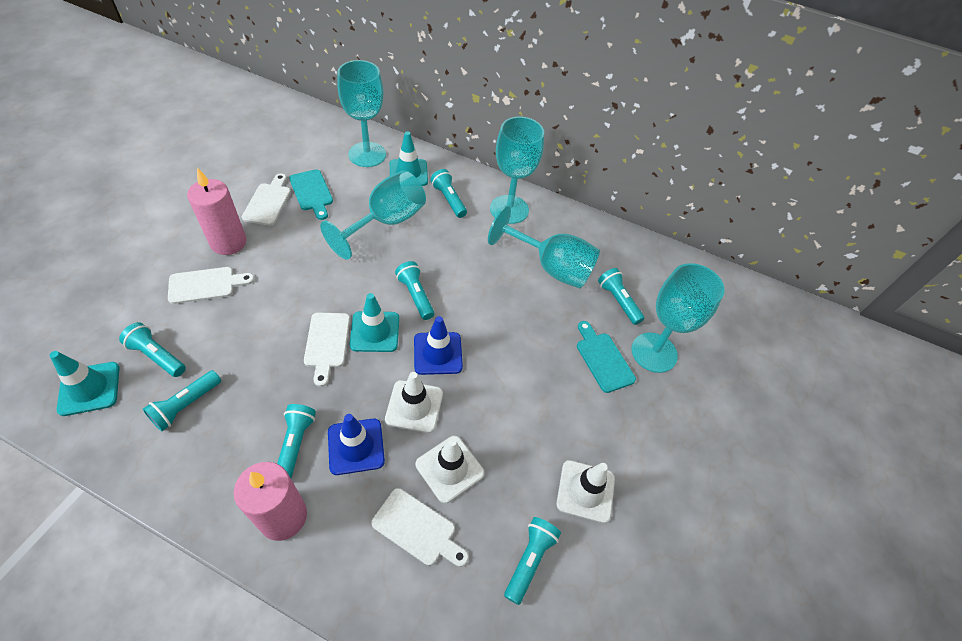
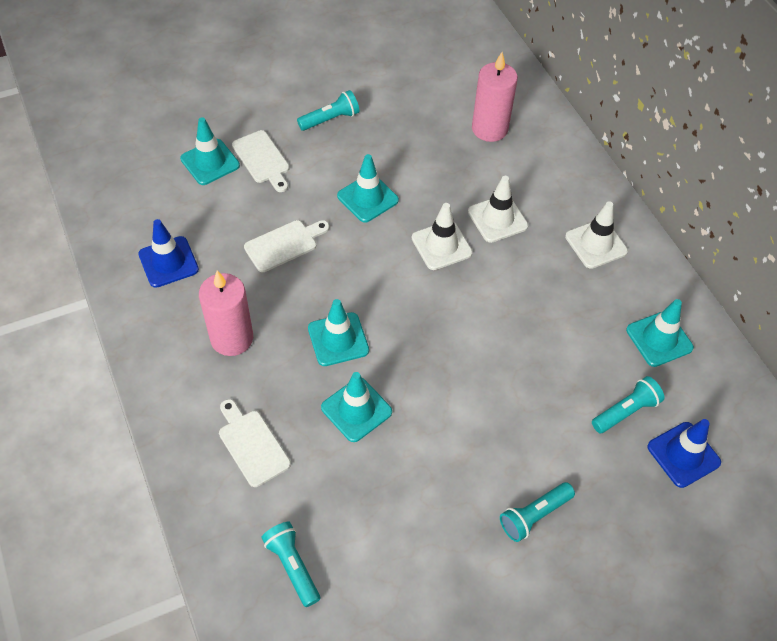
turquoise cutting board: 2 -> 0
turquoise flashlight: 7 -> 4
turquoise goblet: 5 -> 0
turquoise traffic cone: 3 -> 5
white cutting board: 4 -> 3

